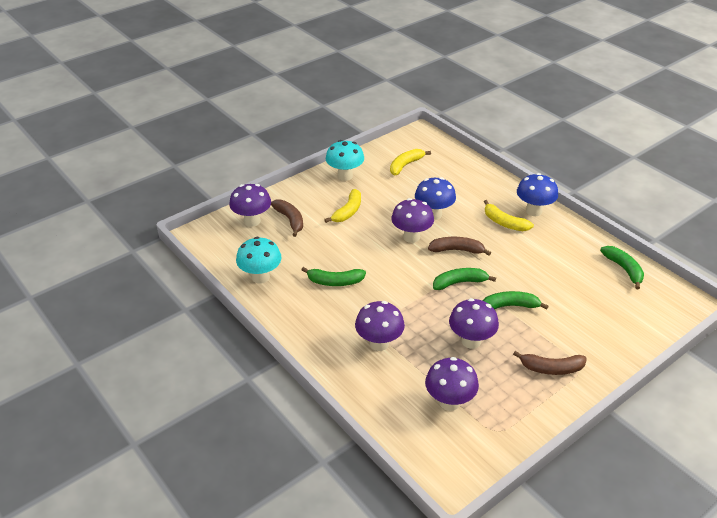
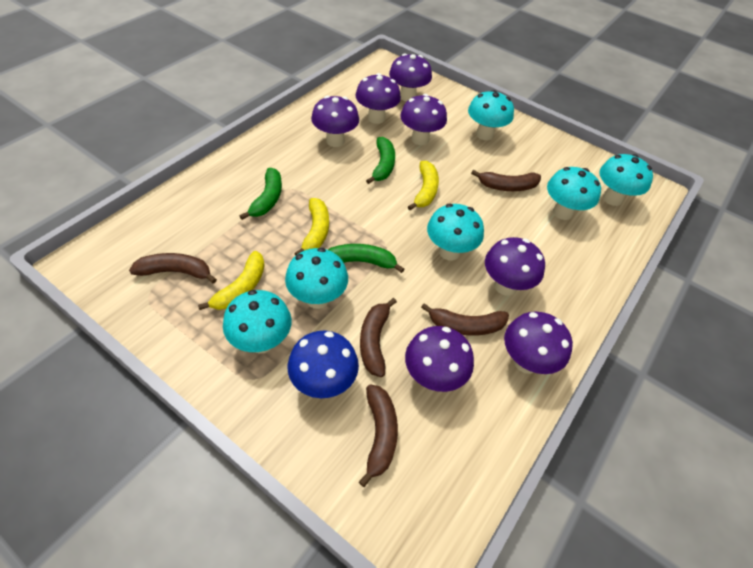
blue mushroom: 2 -> 1
brown banana: 3 -> 5
green banana: 4 -> 3
purple mushroom: 5 -> 7
turquoise mushroom: 2 -> 6

